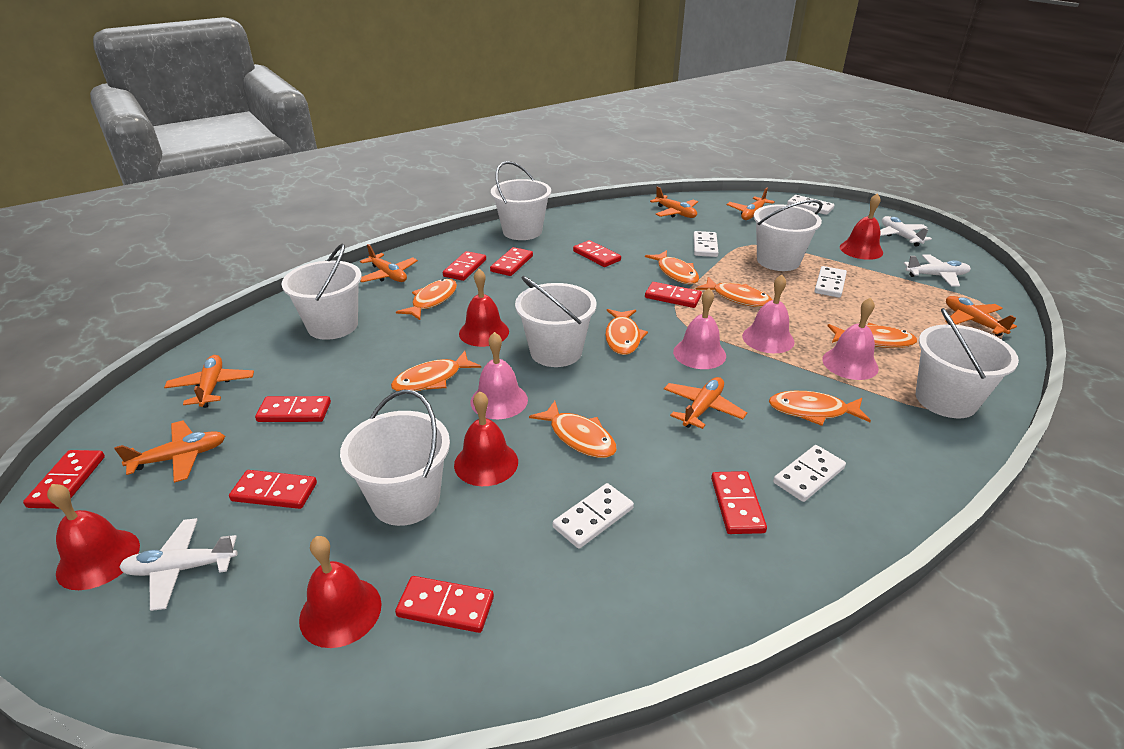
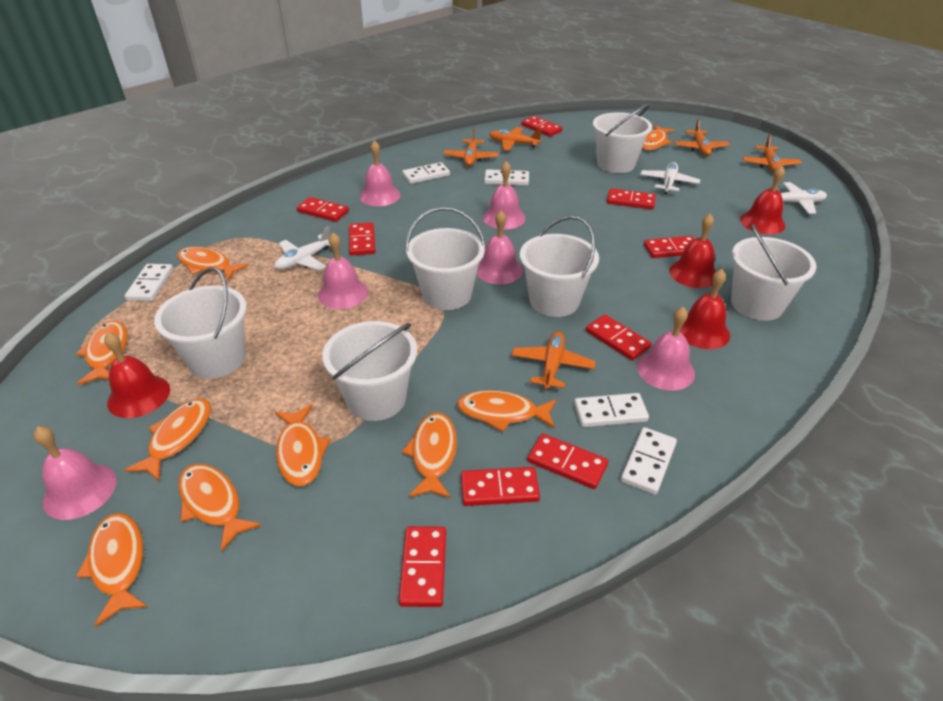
orange fish: 8 -> 9
orange plane: 7 -> 5
pink bell: 4 -> 6
red bell: 5 -> 4

